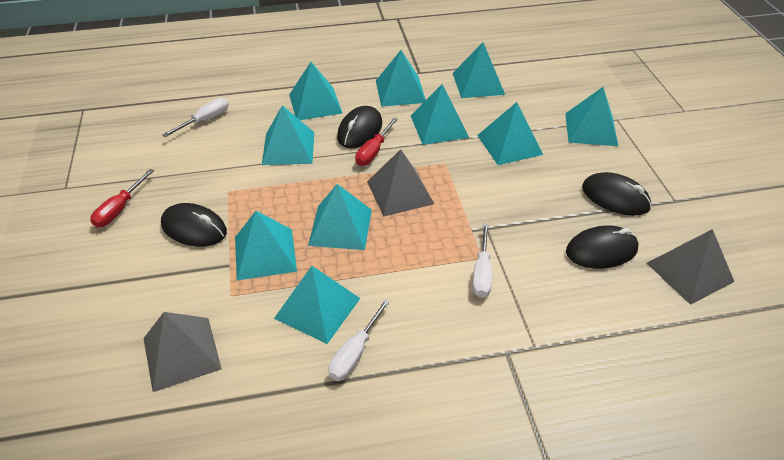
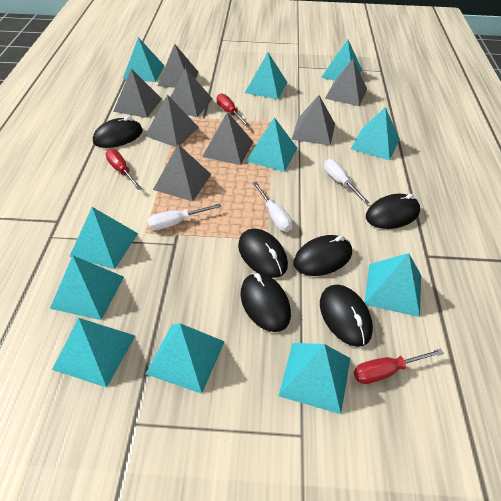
black mouse: 4 -> 6
grey pyramid: 3 -> 8
red screwdriver: 2 -> 3
turquoise pyramid: 10 -> 11

